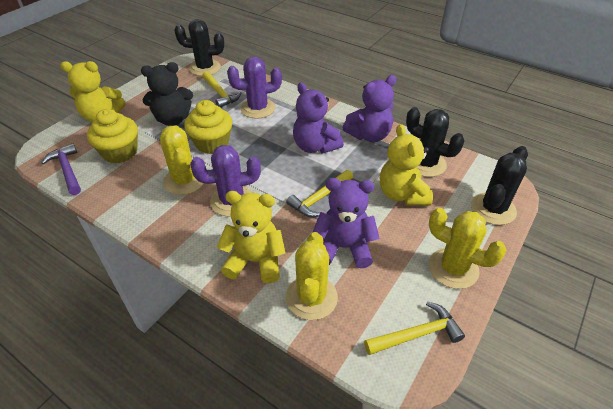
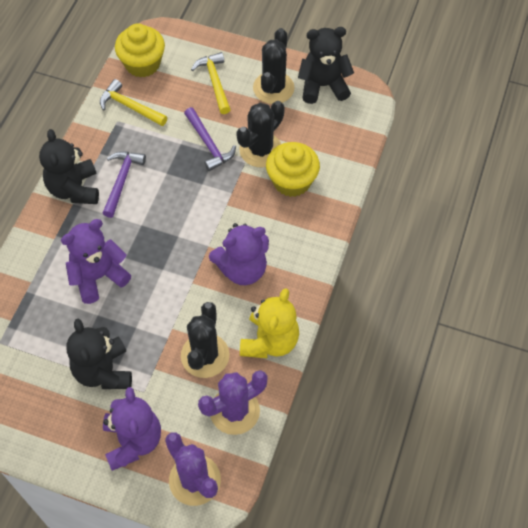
black teddy bear: 1 -> 3
purple hammer: 1 -> 2
yellow cactus: 3 -> 0
yellow hammer: 3 -> 2
yellow teddy bear: 3 -> 1

